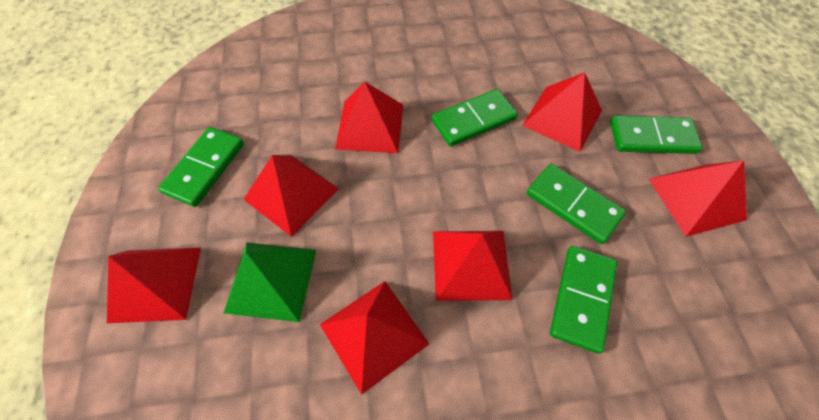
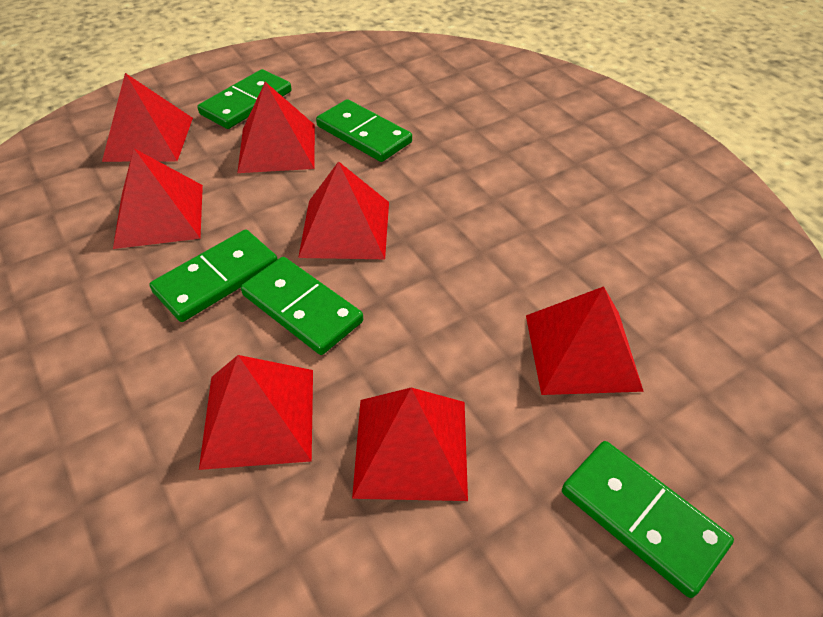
green pyramid: 1 -> 0

